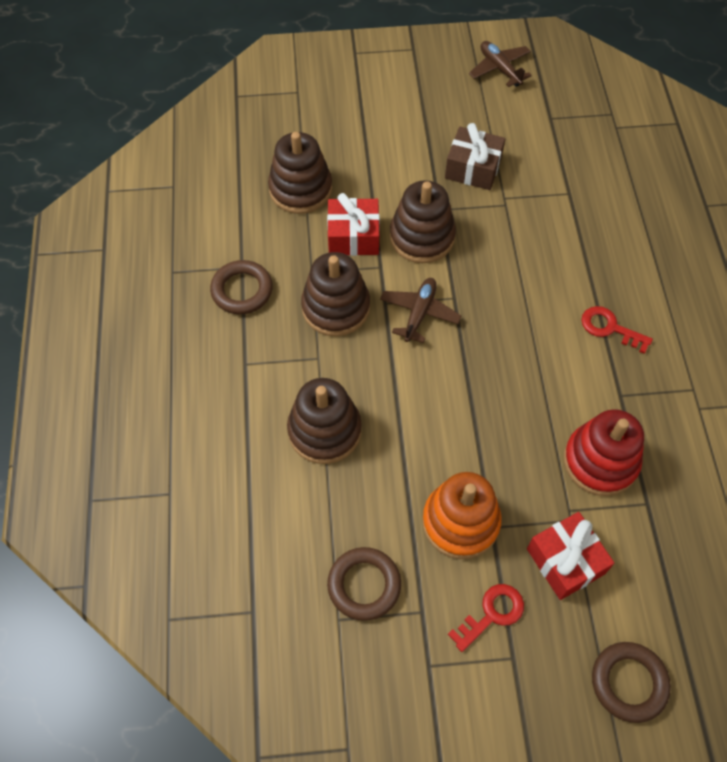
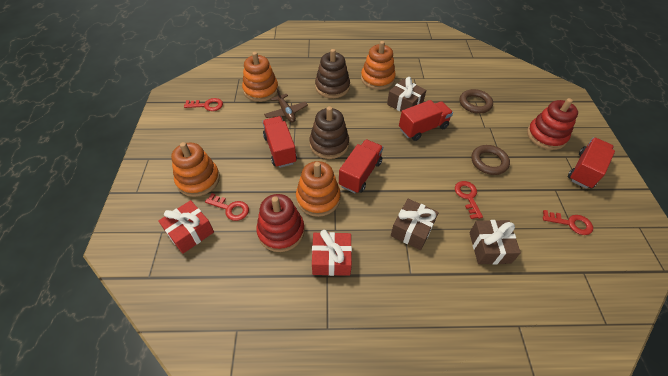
brown gift: 1 -> 3
brown plane: 2 -> 1
brown ring: 3 -> 2
brown stacking toy: 4 -> 2
orange stacking toy: 1 -> 4
red key: 2 -> 4
red stacking toy: 1 -> 2
red truck: 0 -> 4

